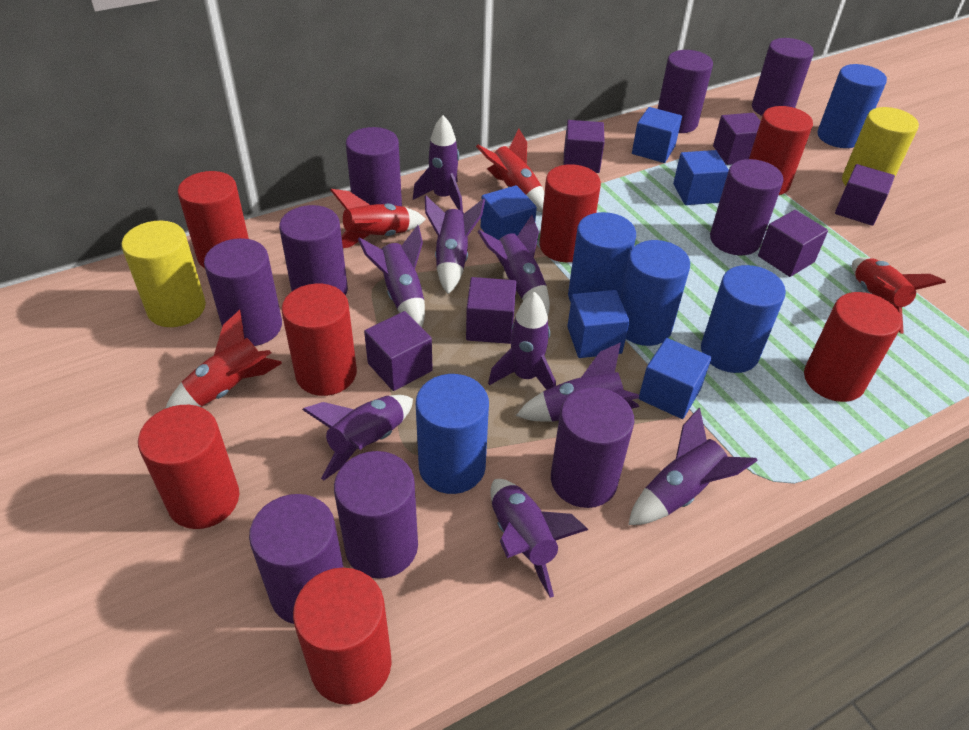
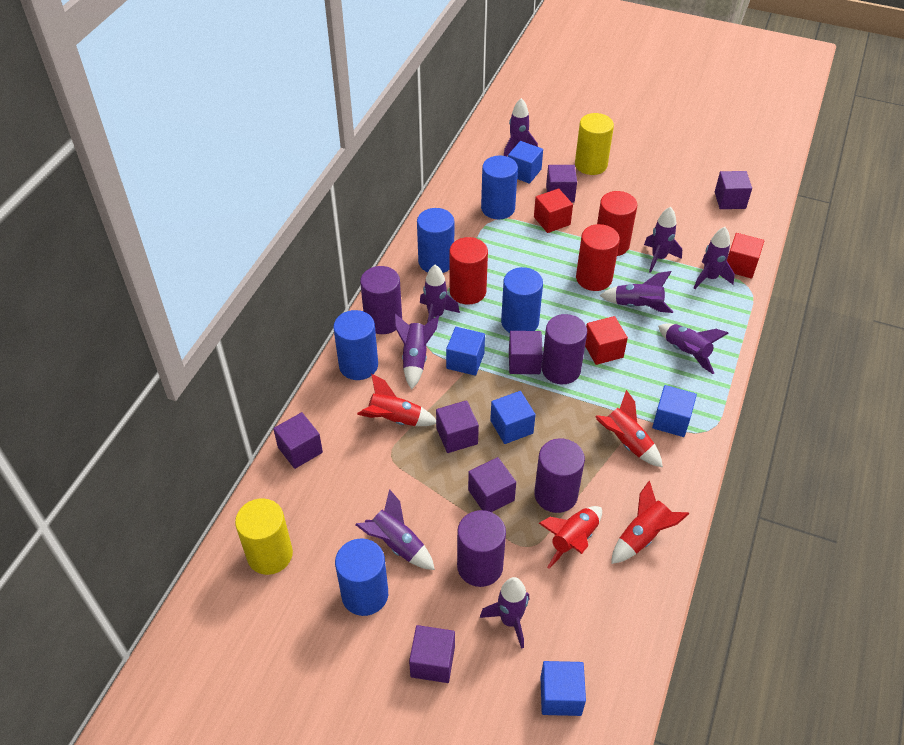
purple cube: 6 -> 7
purple cylinder: 9 -> 4
red cube: 0 -> 3
red cylinder: 7 -> 3

